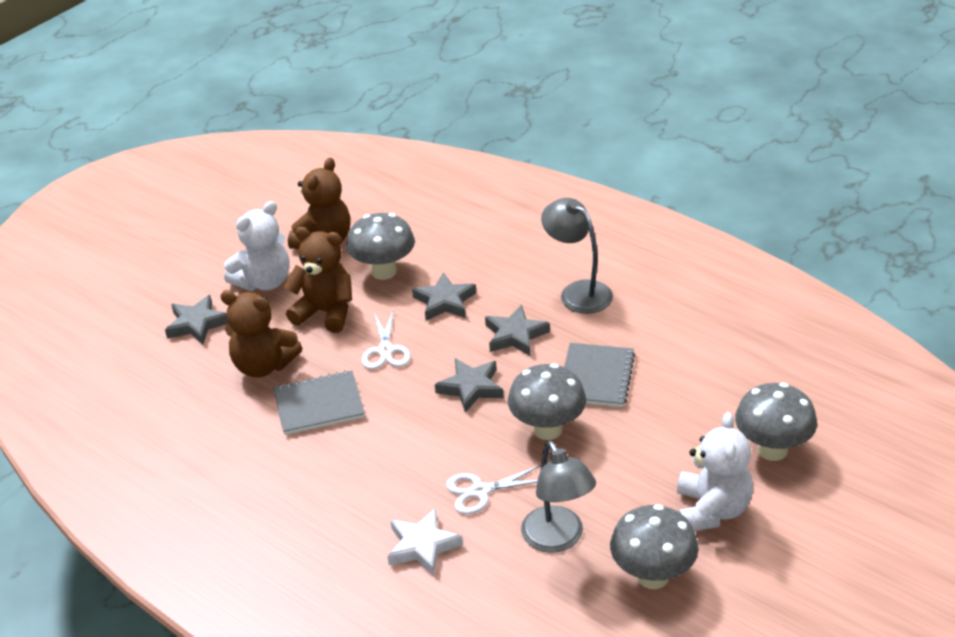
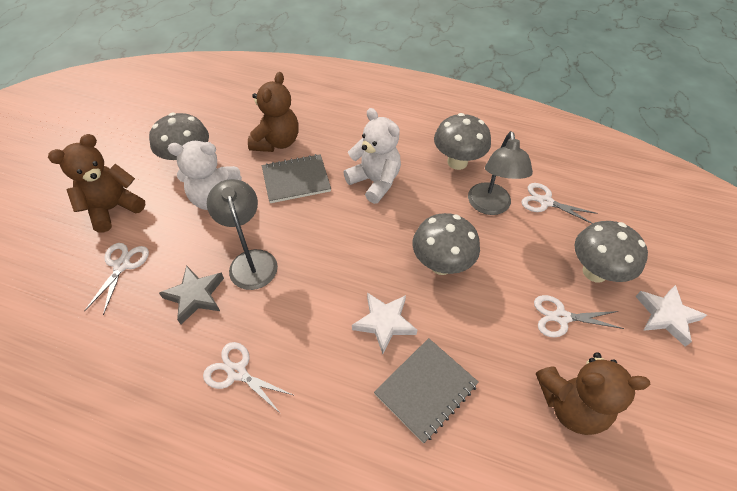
grey star: 4 -> 1
white scissors: 2 -> 4
white star: 1 -> 2

